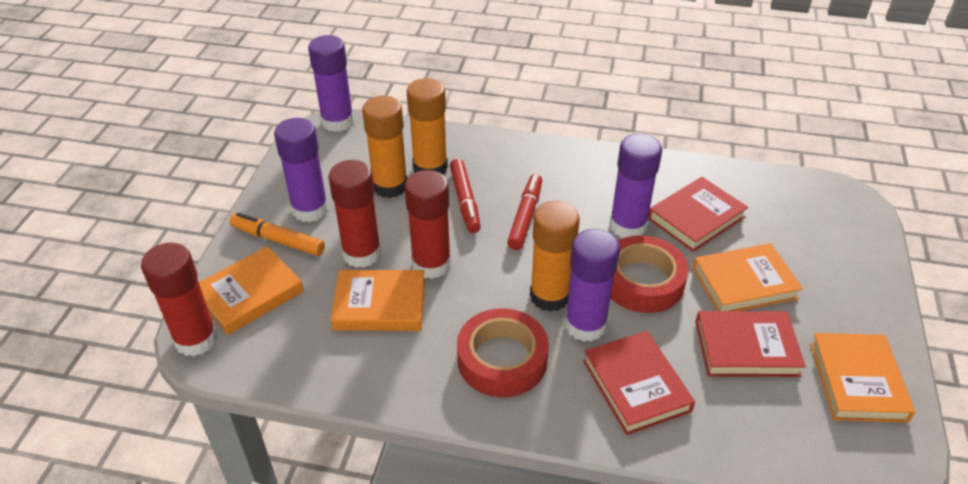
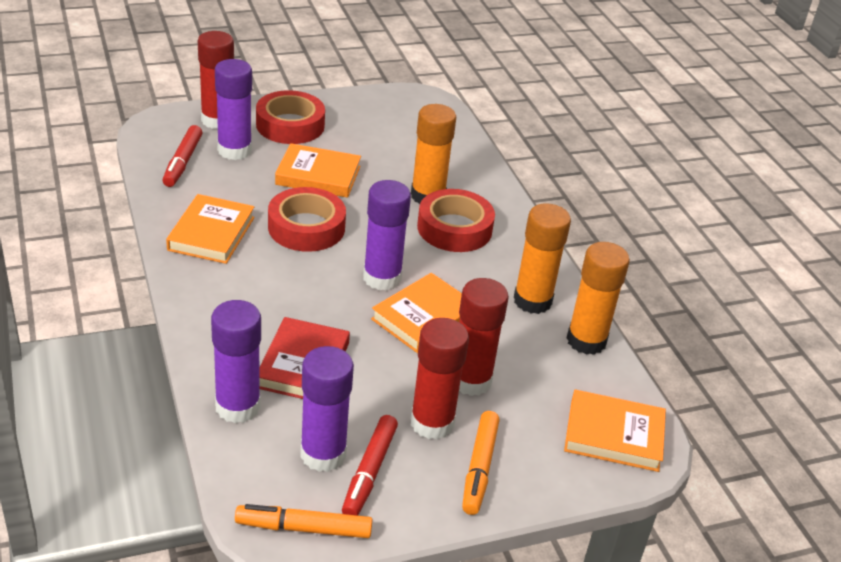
orange marker: 1 -> 2
red book: 3 -> 1
red tape: 2 -> 3

